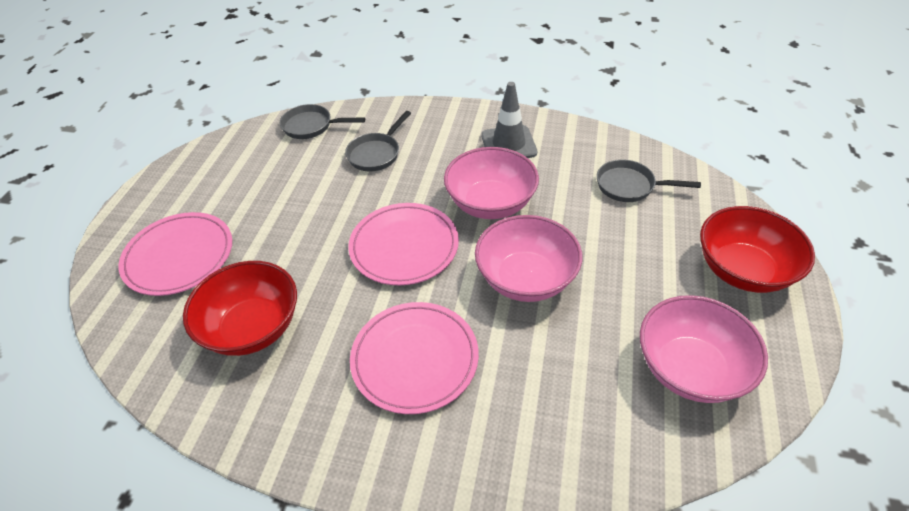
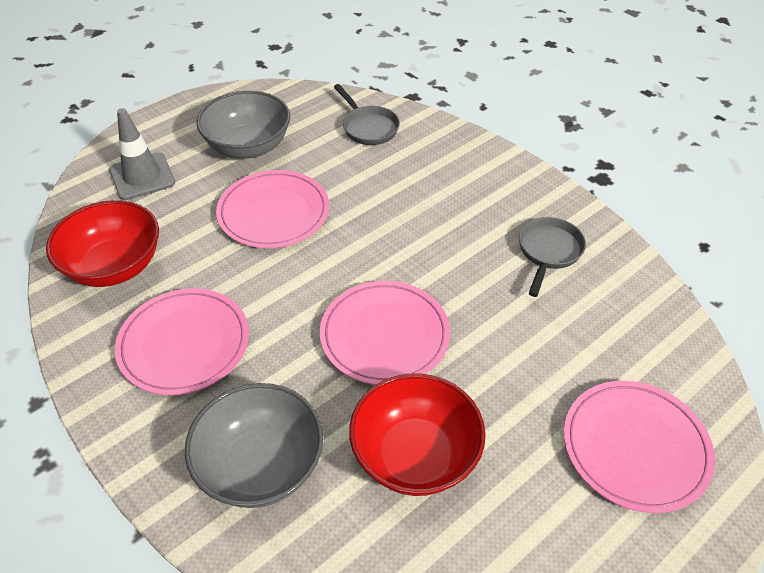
grey bowl: 0 -> 2
grey pan: 3 -> 2
pink bowl: 3 -> 0
pink plate: 3 -> 4

